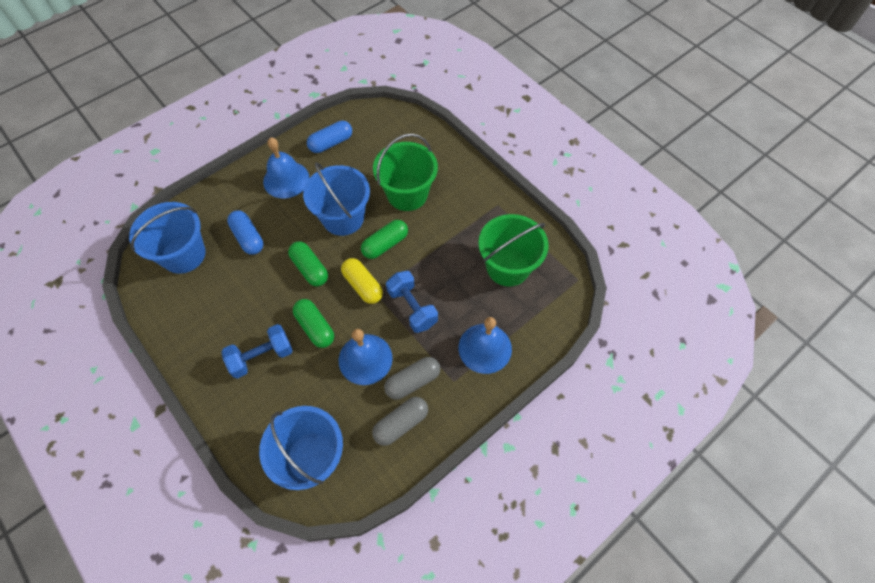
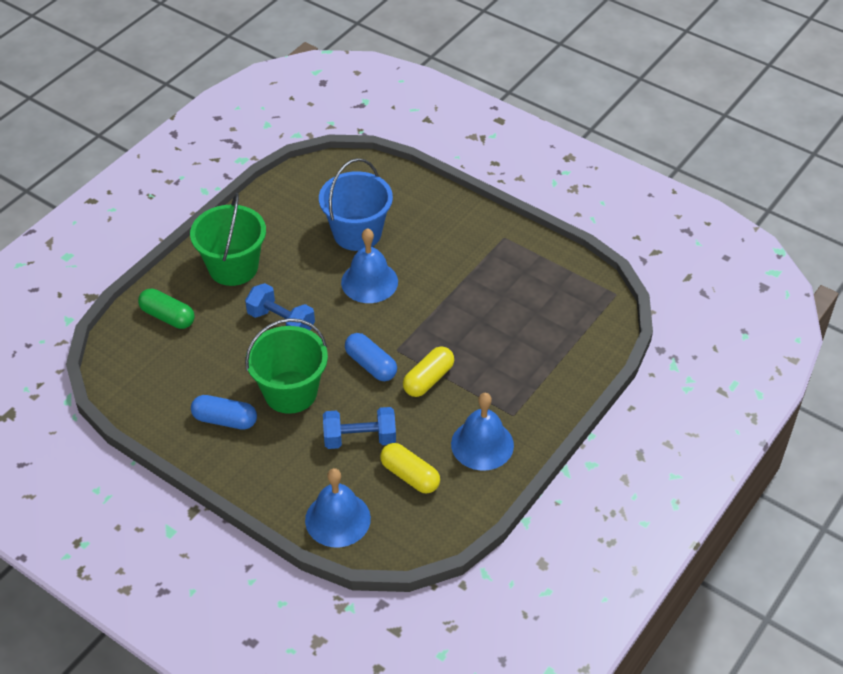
blue bucket: 3 -> 1
green capsule: 3 -> 1
grey capsule: 2 -> 0
yellow capsule: 1 -> 2

